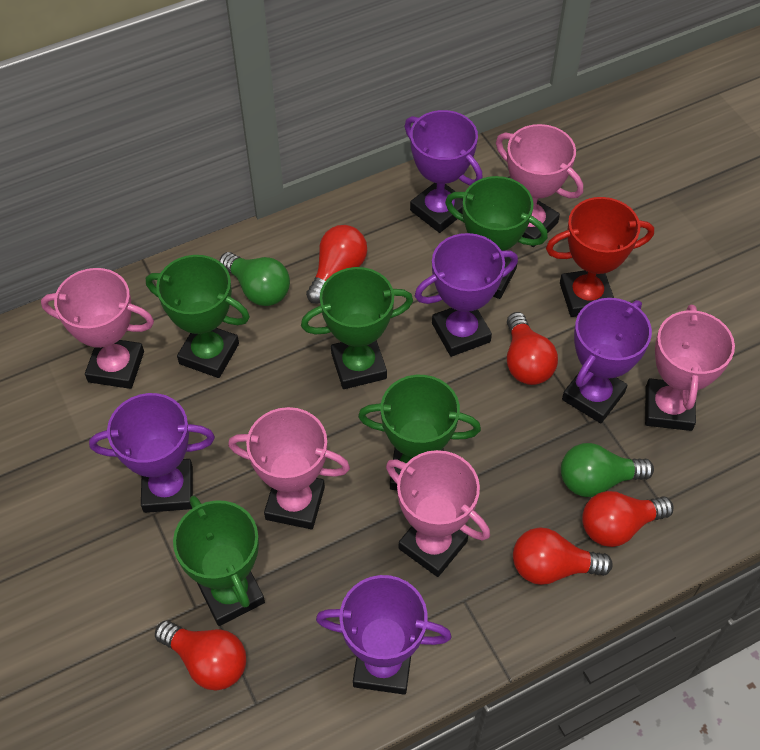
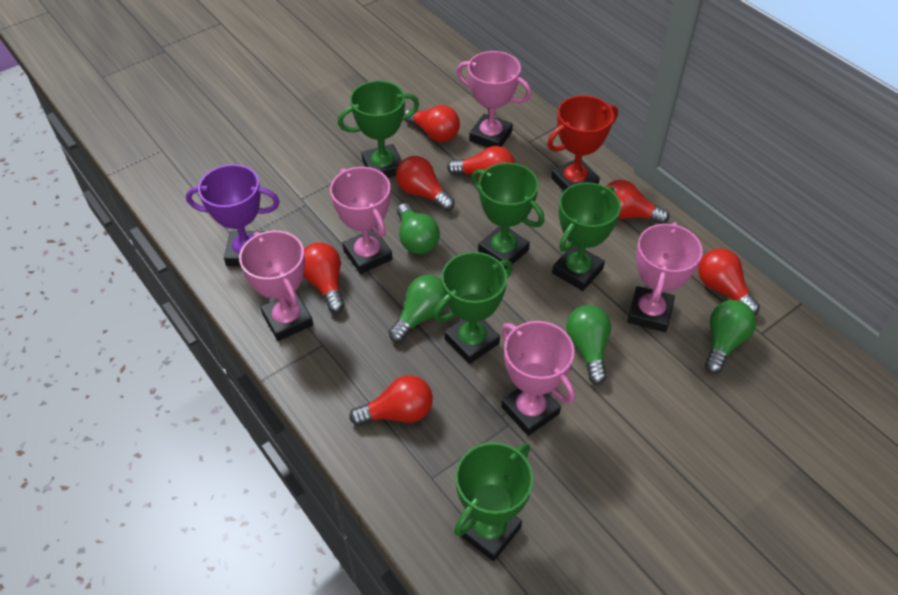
green light bulb: 2 -> 4
purple trophy: 5 -> 1
red light bulb: 5 -> 7

